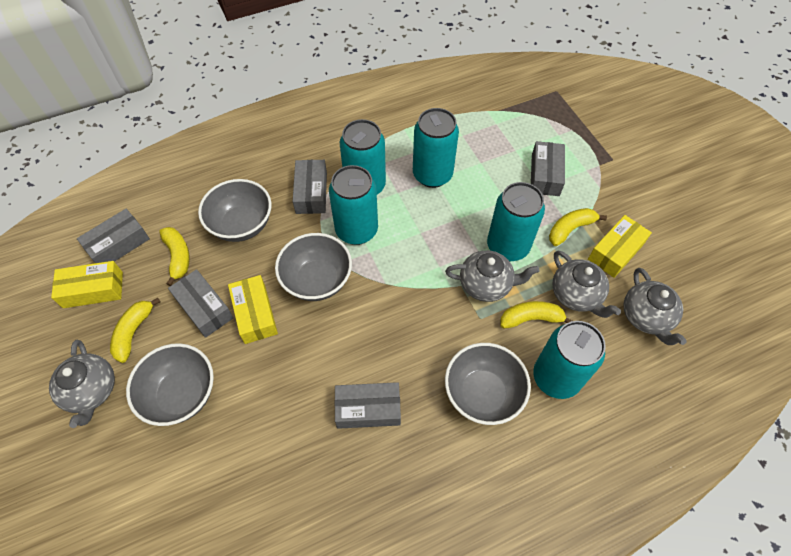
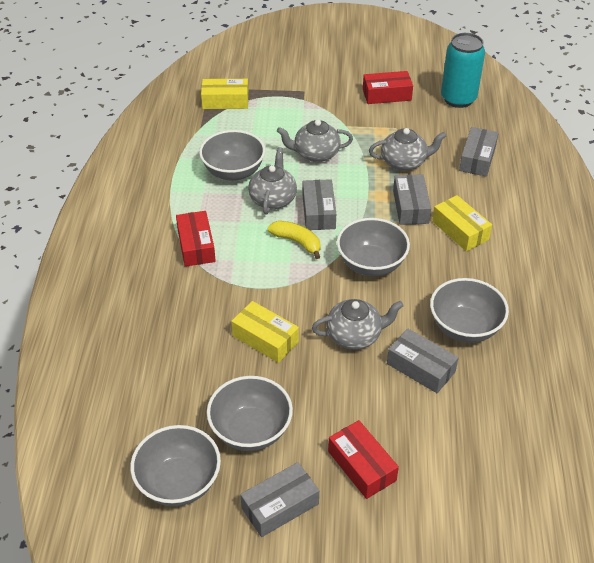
grey bowl: 4 -> 5
red box: 0 -> 3
turquoise can: 5 -> 1
yellow banana: 4 -> 1

